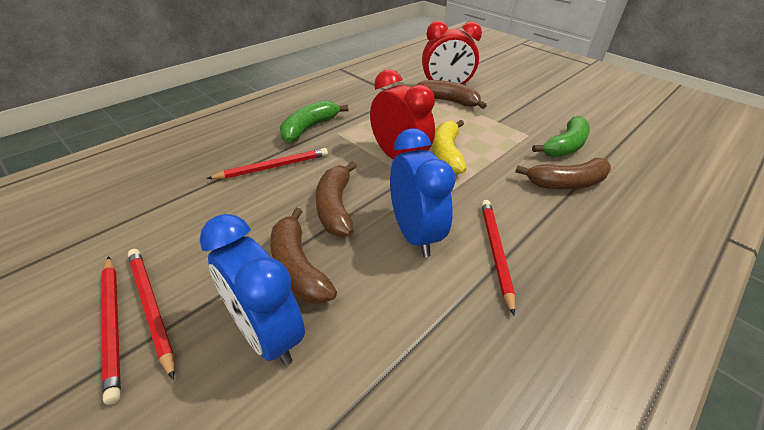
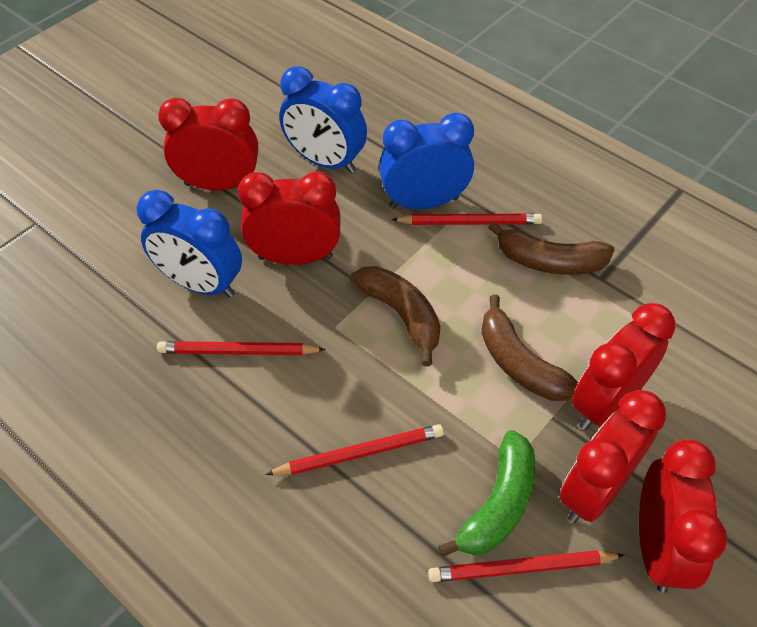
blue clock: 2 -> 3
brown banana: 4 -> 3
green banana: 2 -> 1
red clock: 2 -> 5
yellow banana: 1 -> 0

